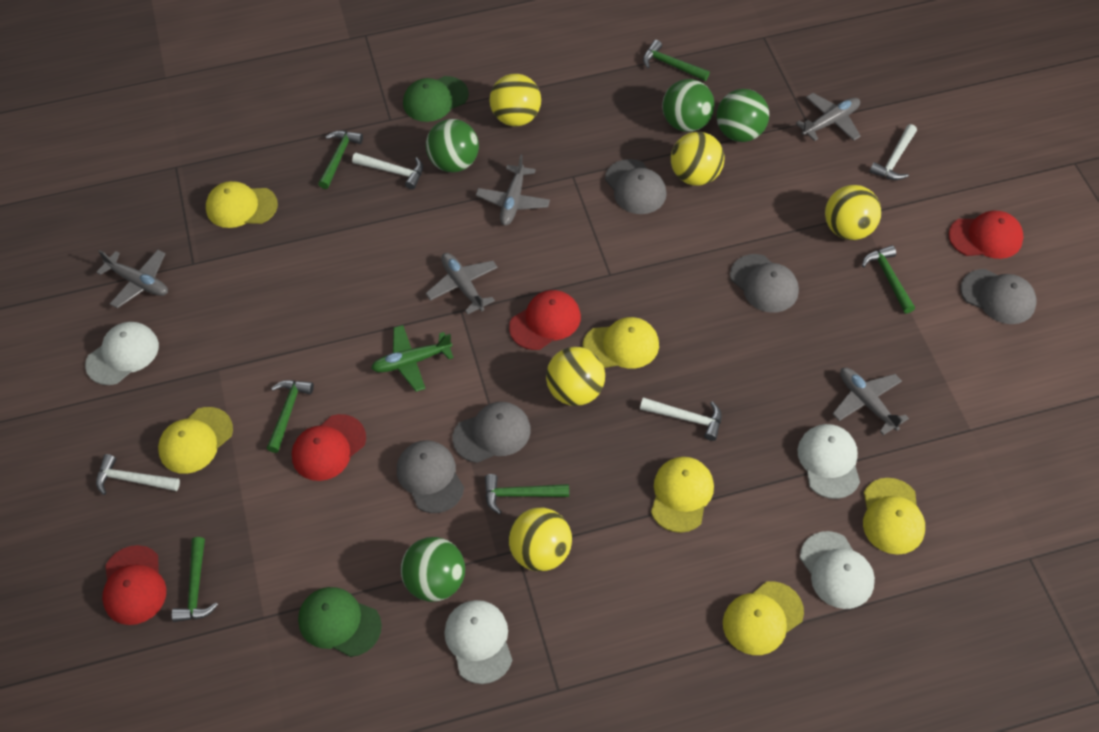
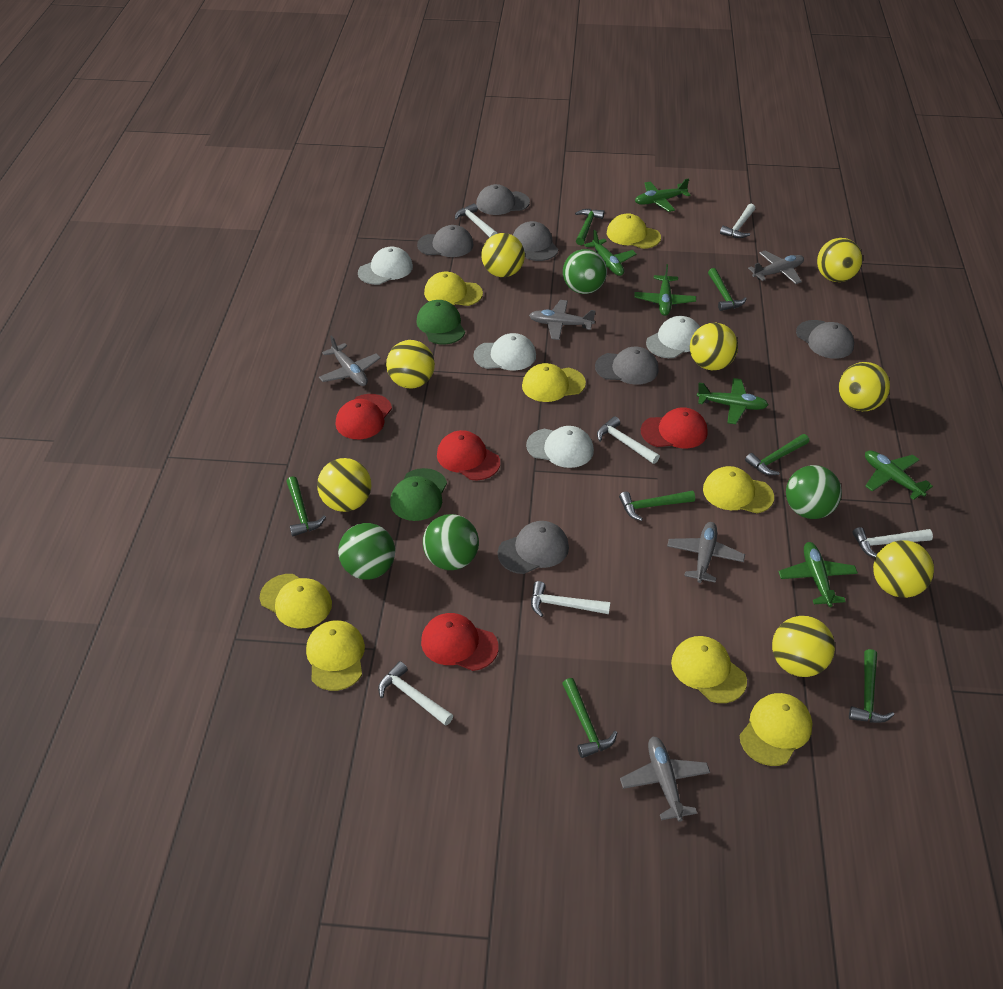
green hammer: 6 -> 7
green plane: 1 -> 6
grey cap: 5 -> 6
white hammer: 4 -> 6
yellow ball: 5 -> 8
yellow cap: 6 -> 8

